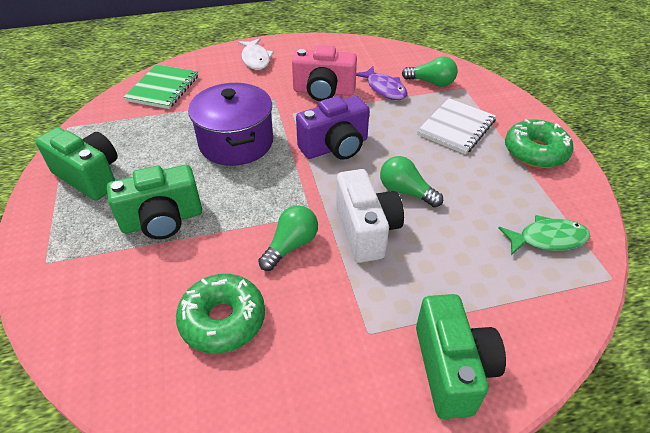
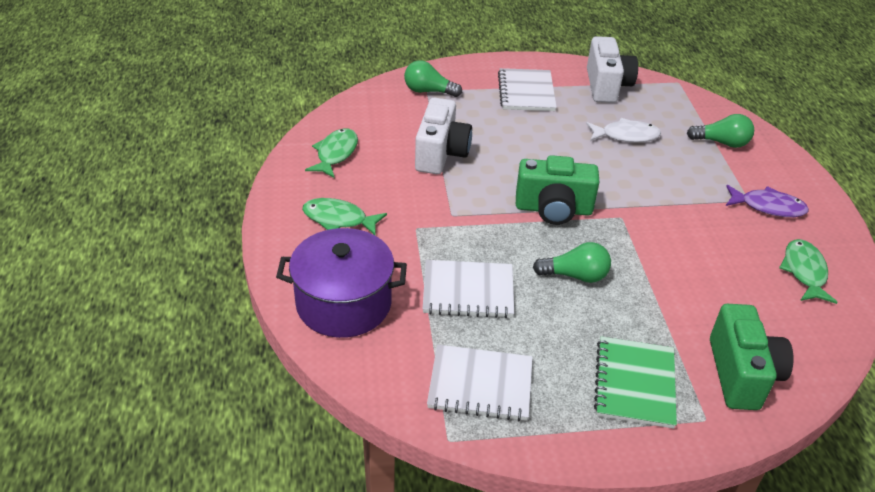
green camera: 3 -> 2
green donut: 2 -> 0
green fish: 1 -> 3
pink camera: 1 -> 0
purple camera: 1 -> 0
white camera: 1 -> 2
white notebook: 1 -> 3

